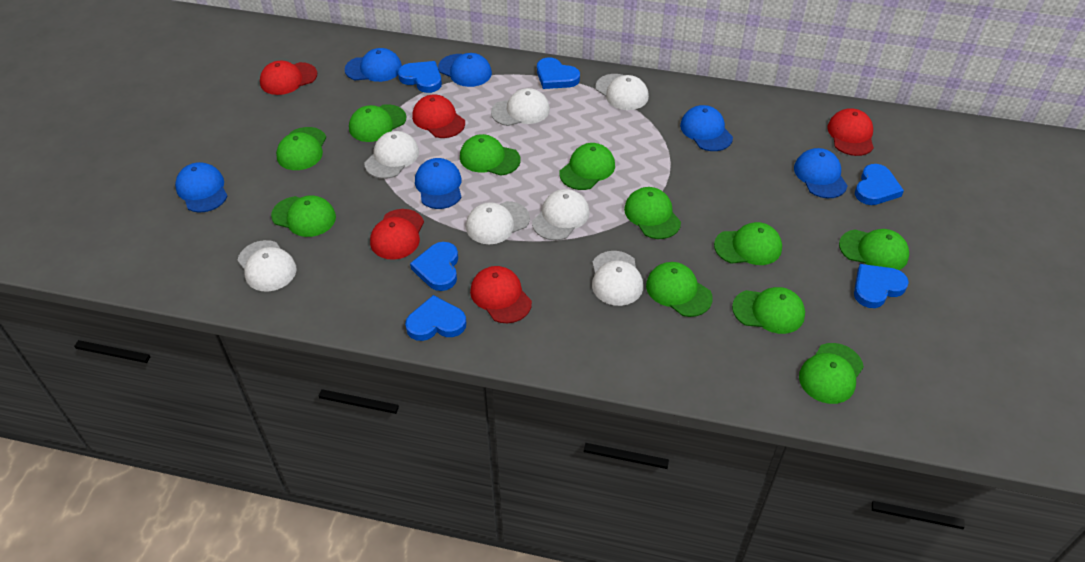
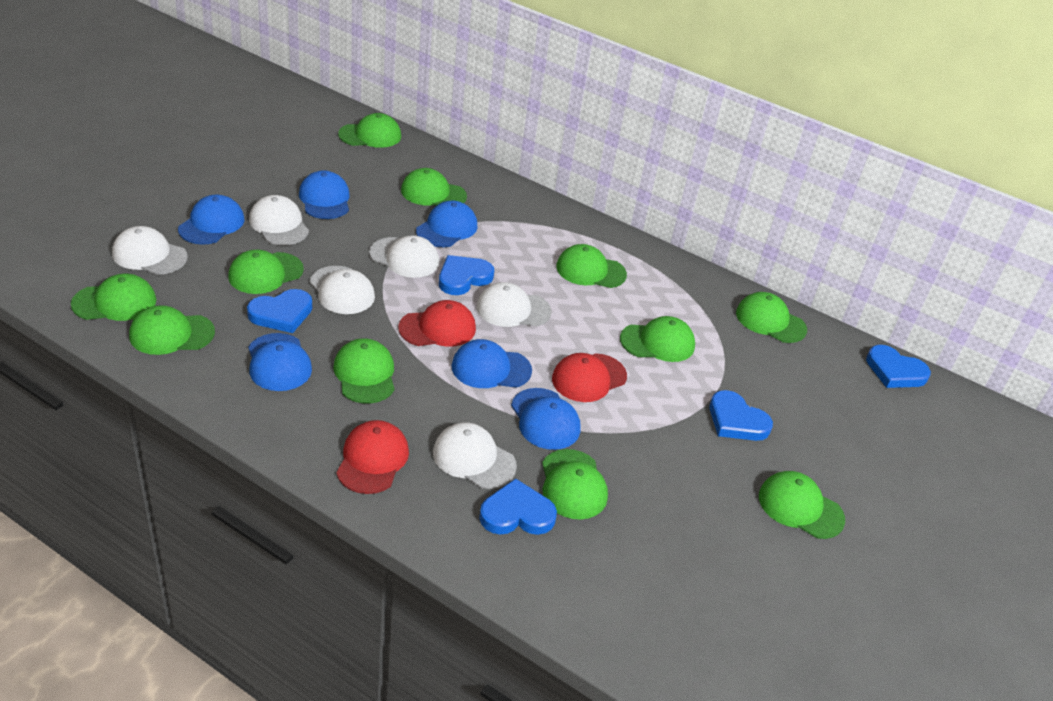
blue heart: 6 -> 5
red cap: 5 -> 3
white cap: 7 -> 6

